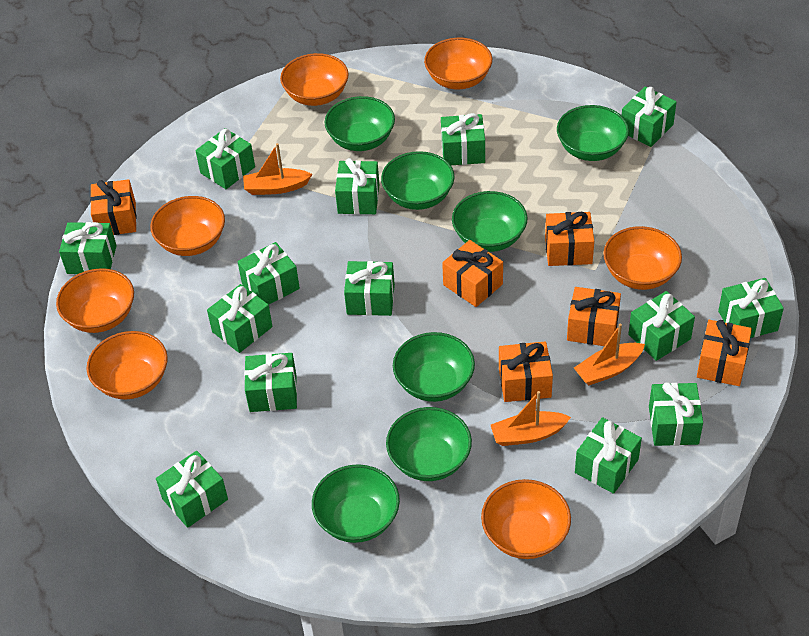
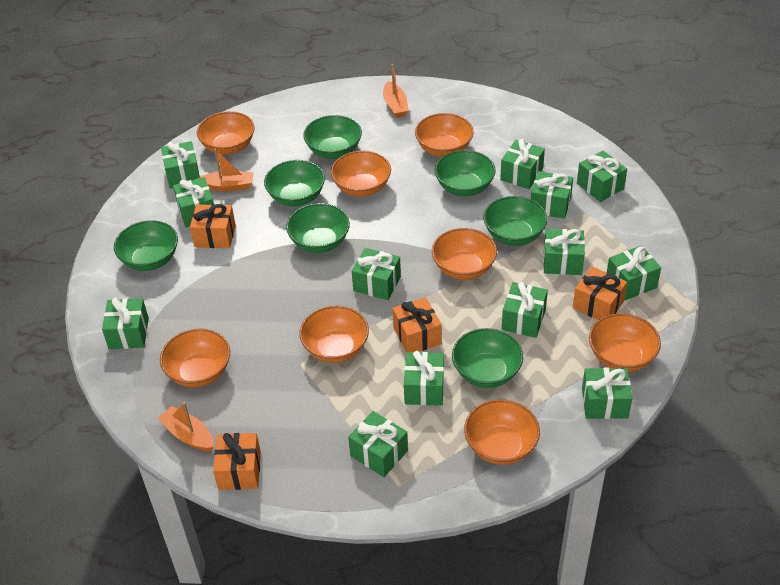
green gift: 14 -> 13
orange bowl: 7 -> 8
orange gift: 6 -> 4

